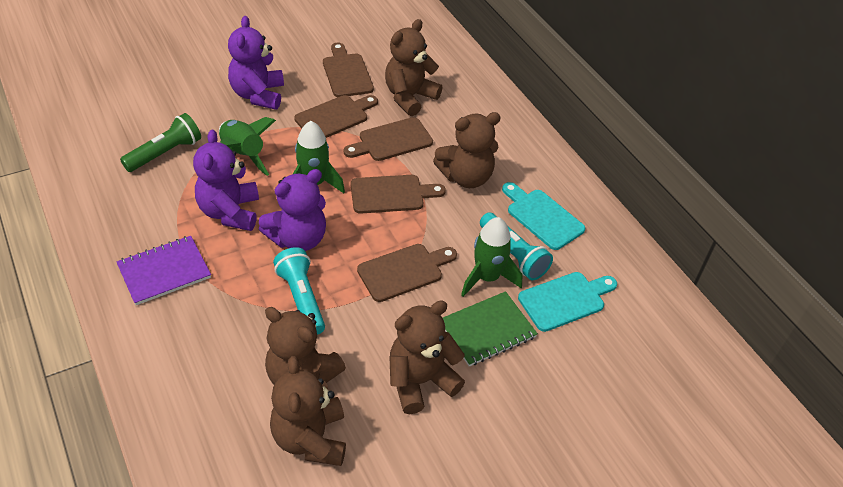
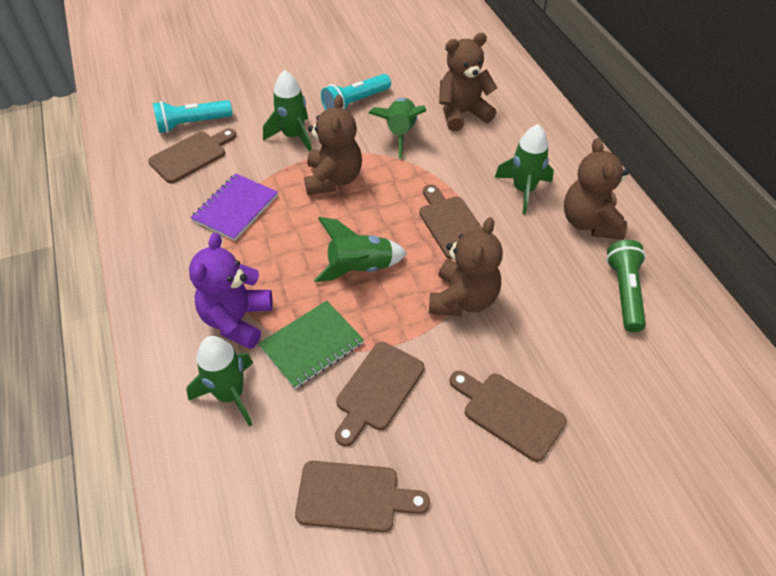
brown teddy bear: 5 -> 4
green rocket: 3 -> 5
purple teddy bear: 3 -> 1
turquoise cutting board: 2 -> 0

